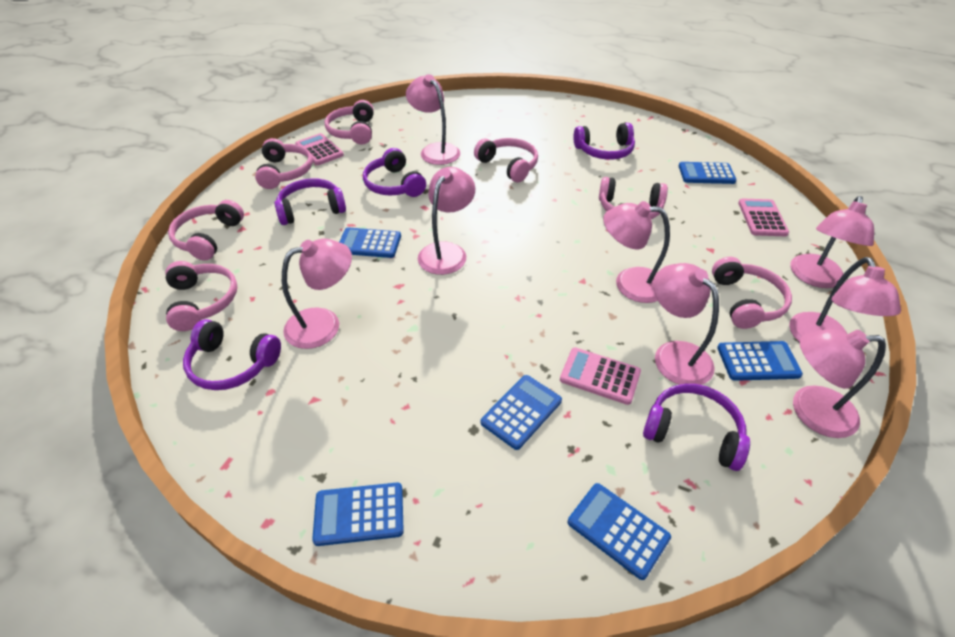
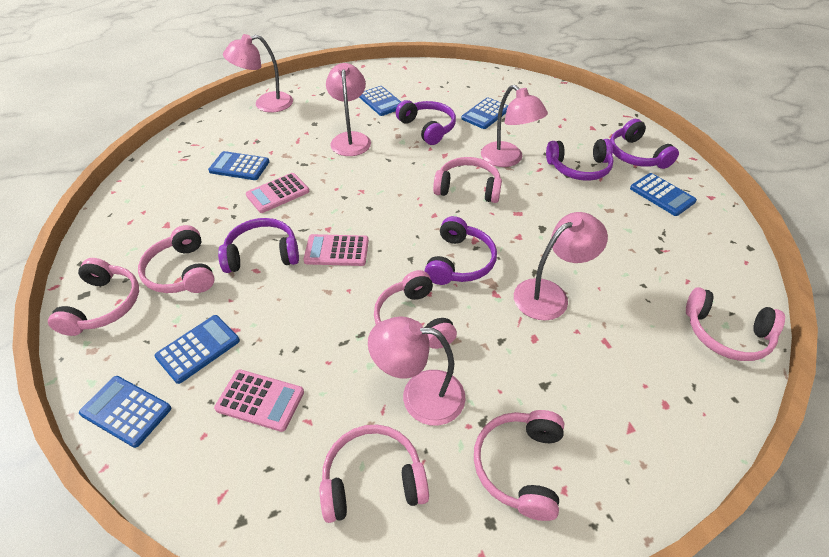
pink lamp: 8 -> 5

